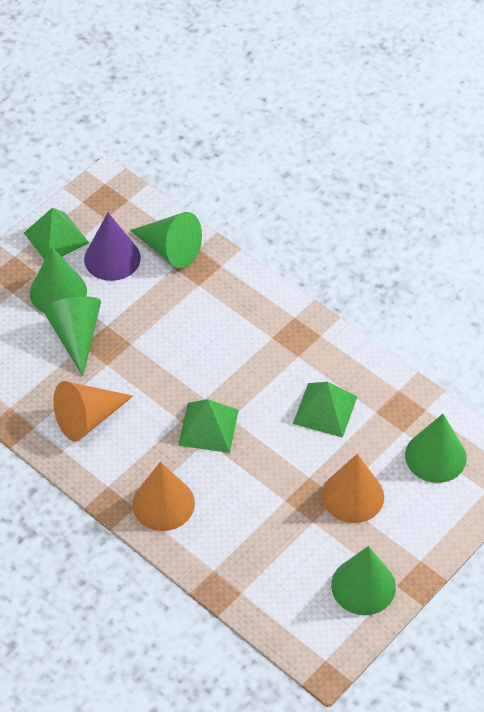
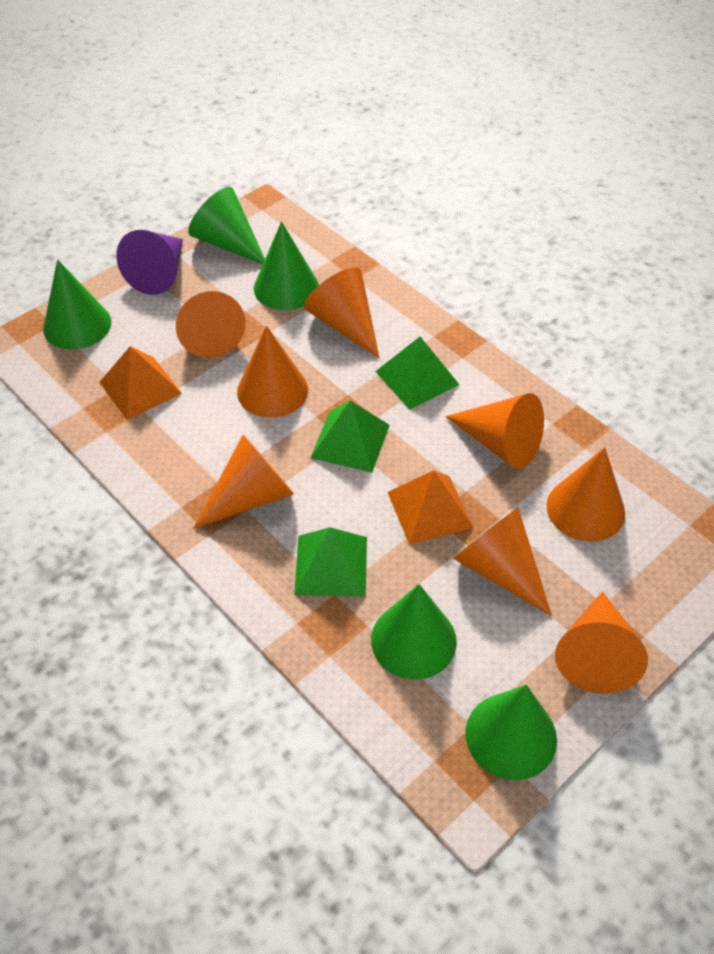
orange cone: 3 -> 8
orange pyramid: 0 -> 2

